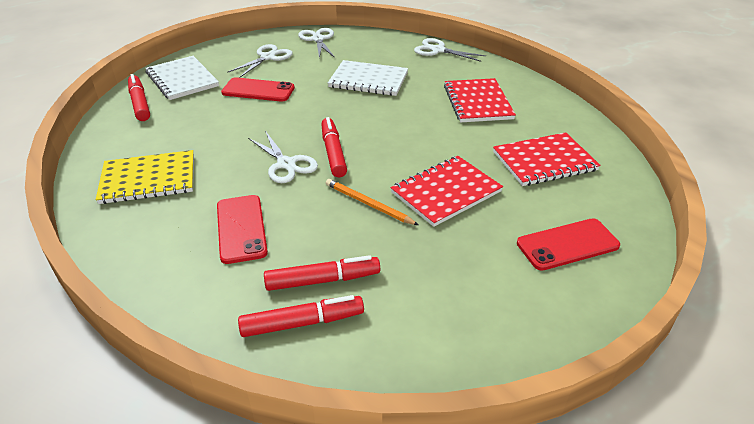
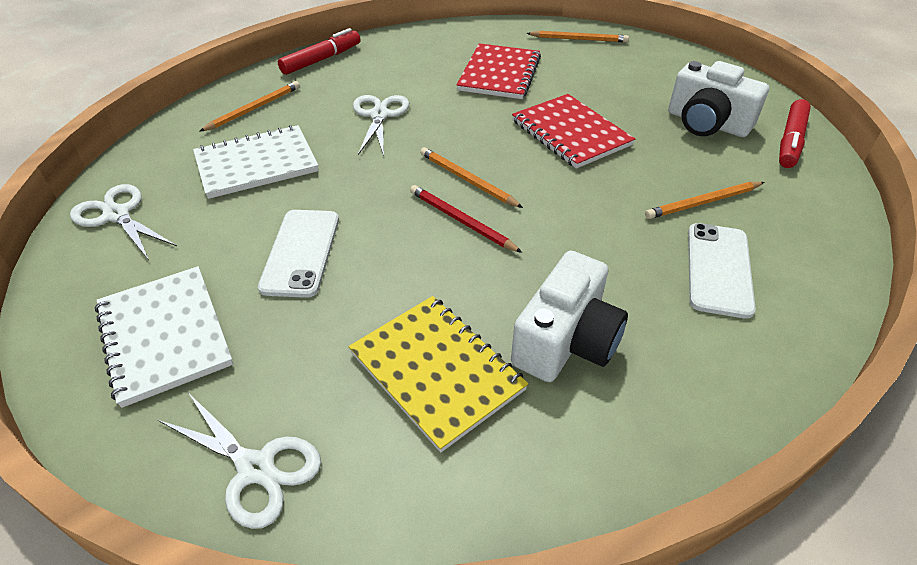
orange pencil: 1 -> 4
red marker: 4 -> 2
red notebook: 3 -> 2
red pencil: 0 -> 1
red phone: 3 -> 0
white camera: 0 -> 2
white phone: 0 -> 2
white scissors: 4 -> 3

